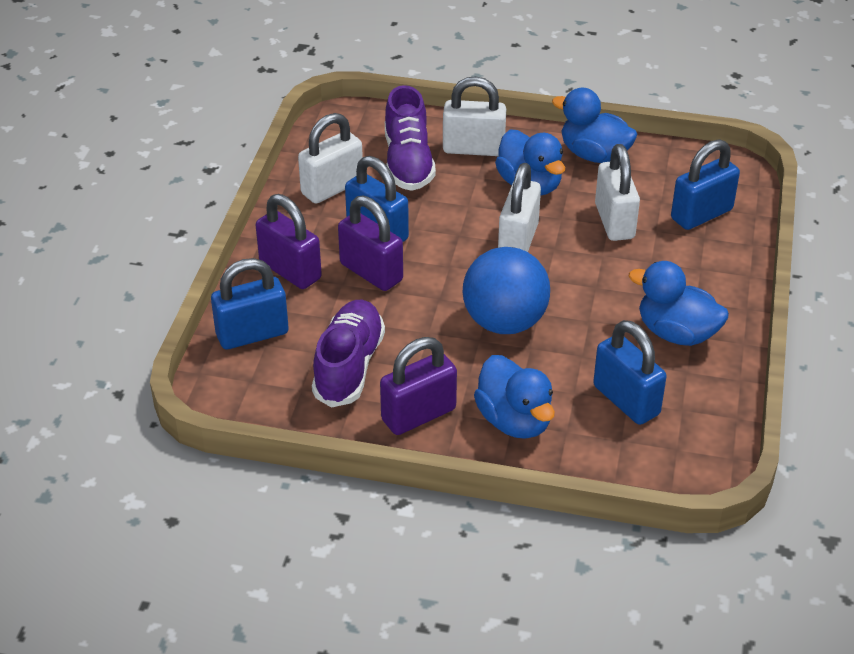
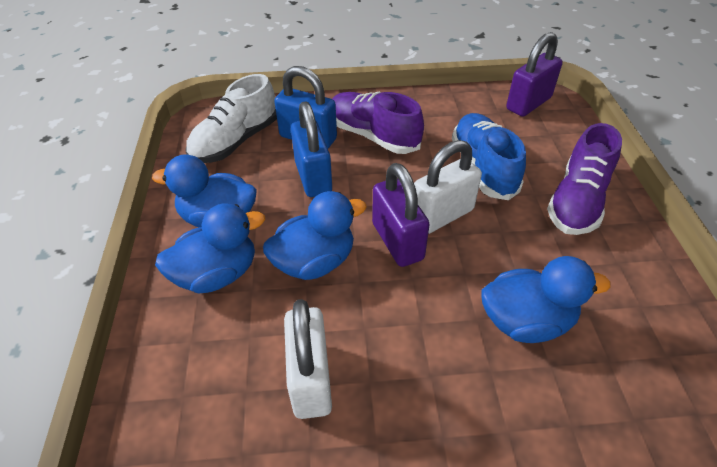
blue ball: 1 -> 0
blue padlock: 4 -> 2
blue shoe: 0 -> 1
purple padlock: 3 -> 2
white padlock: 4 -> 2
white shoe: 0 -> 1

